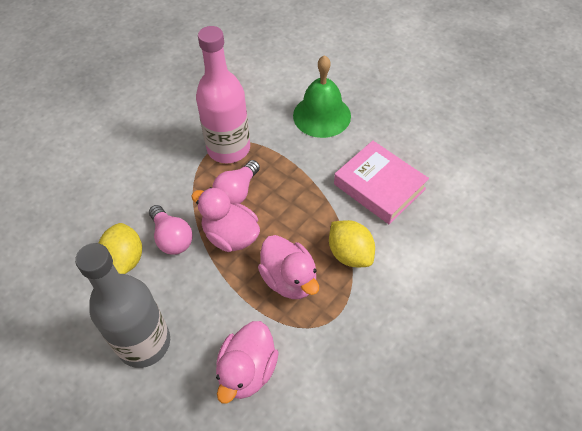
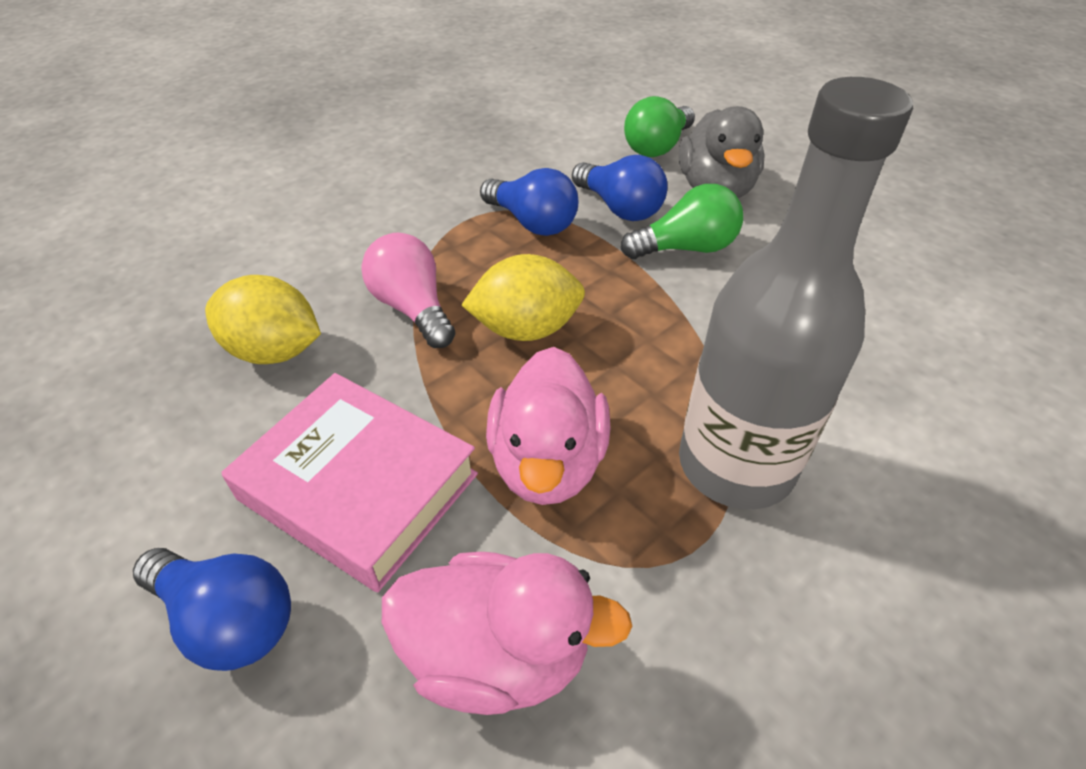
blue light bulb: 0 -> 3
green bell: 1 -> 0
green light bulb: 0 -> 2
grey duck: 0 -> 1
pink bottle: 1 -> 0
pink duck: 3 -> 2
pink light bulb: 2 -> 1

